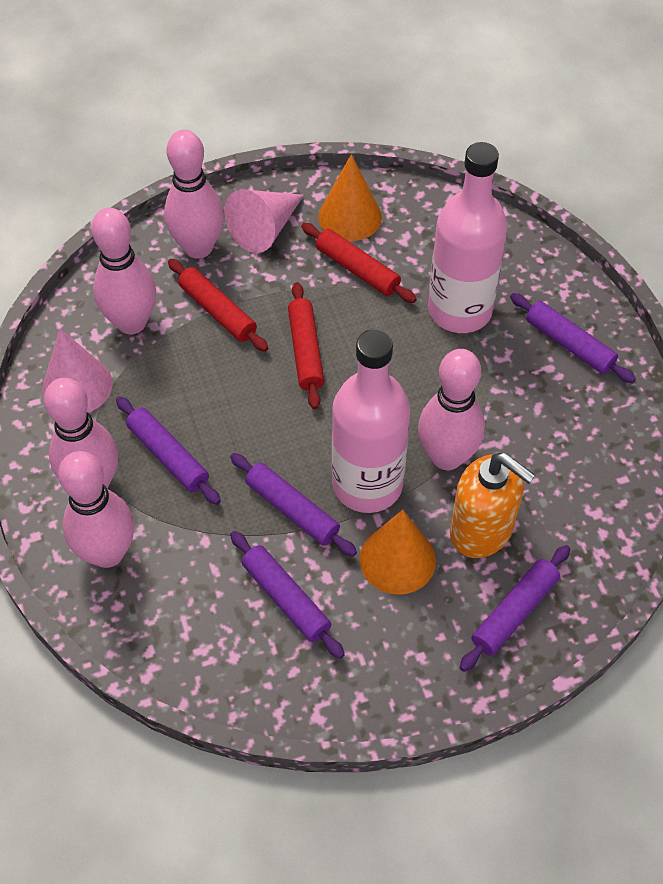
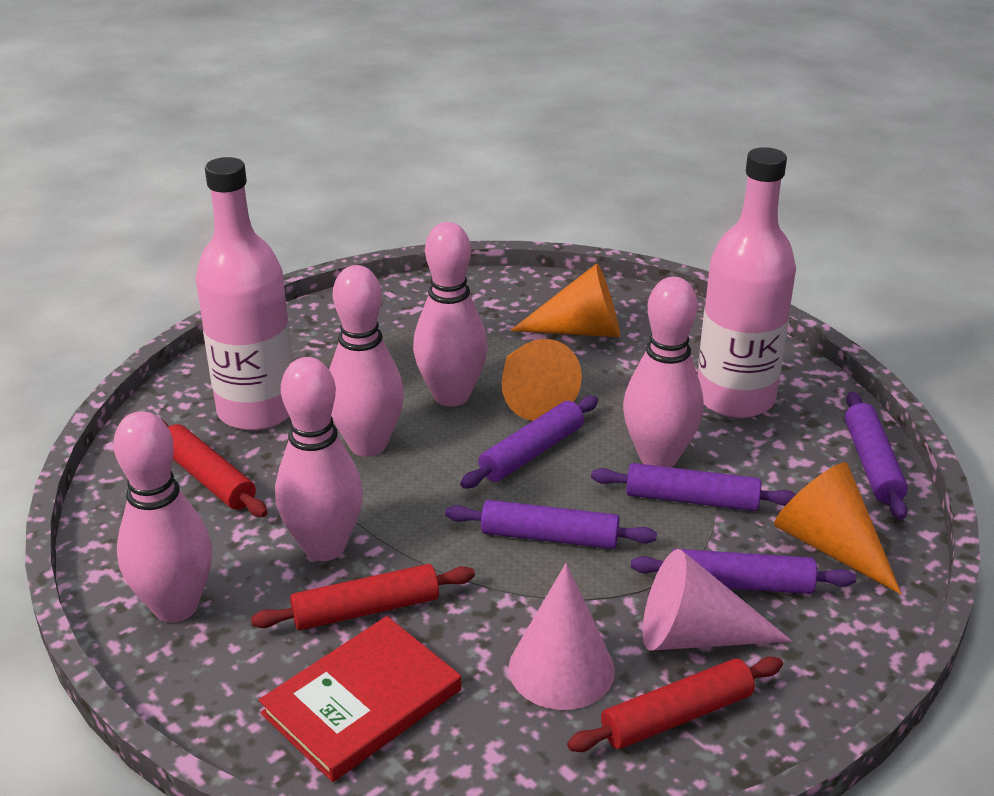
orange cone: 2 -> 3
orange soap dispenser: 1 -> 0
red book: 0 -> 1

